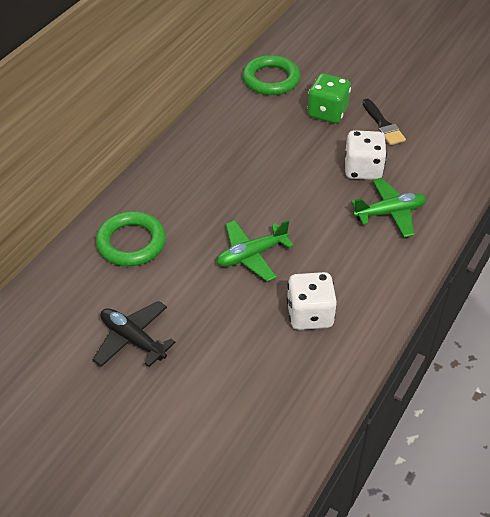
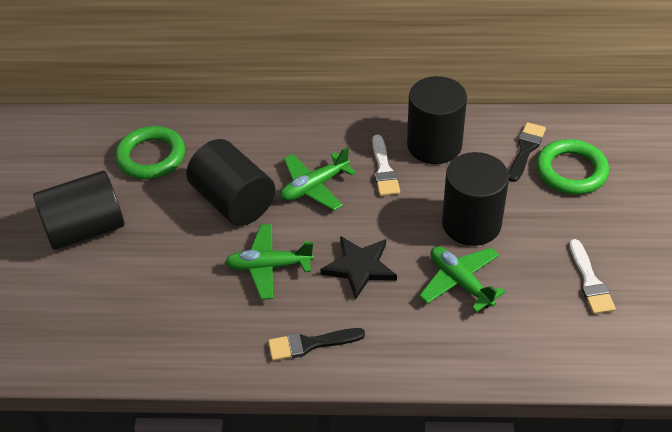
black brush: 1 -> 2
black cylinder: 0 -> 4
black plane: 1 -> 0
black star: 0 -> 1
green dice: 1 -> 0
green plane: 2 -> 3
white brush: 0 -> 2
white dice: 2 -> 0

